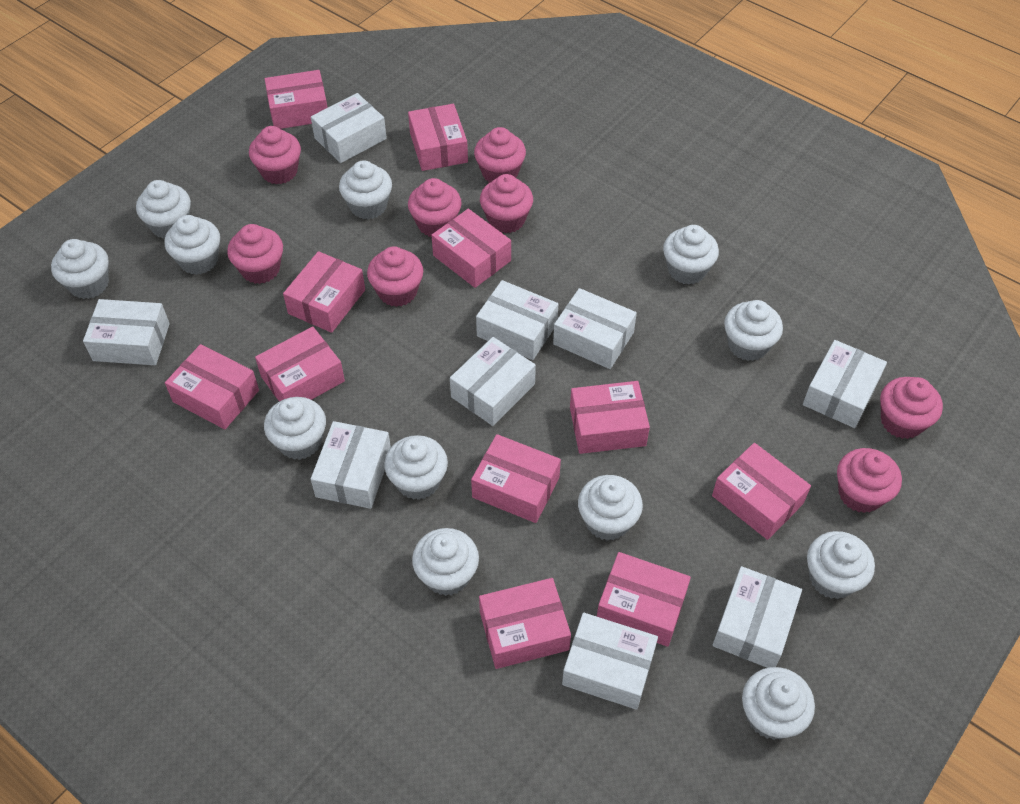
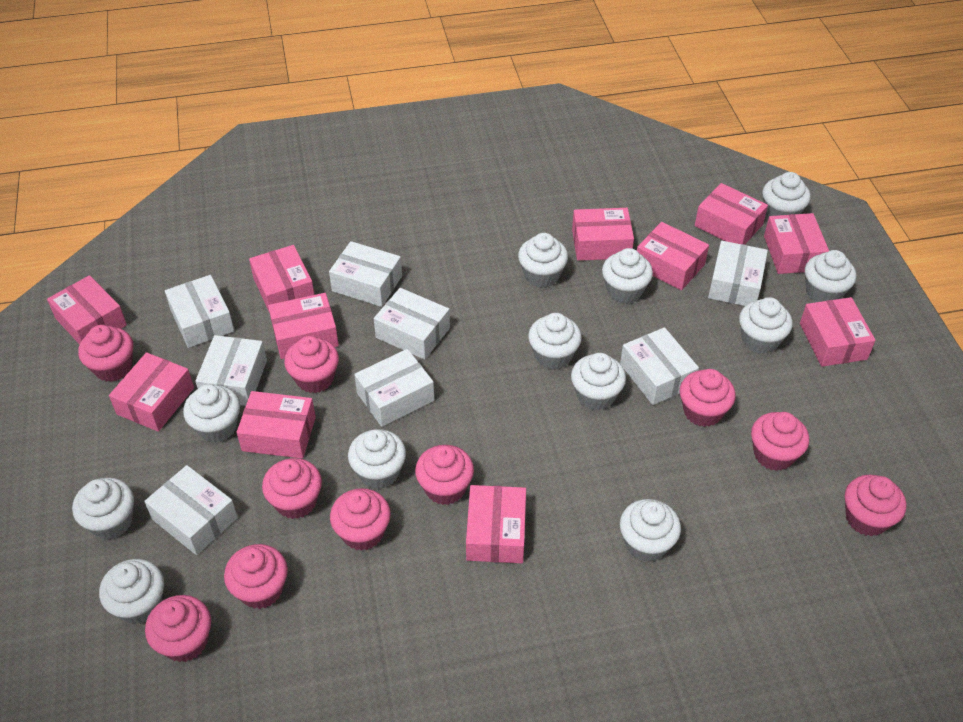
pink cupcake: 8 -> 10
white box: 9 -> 8

